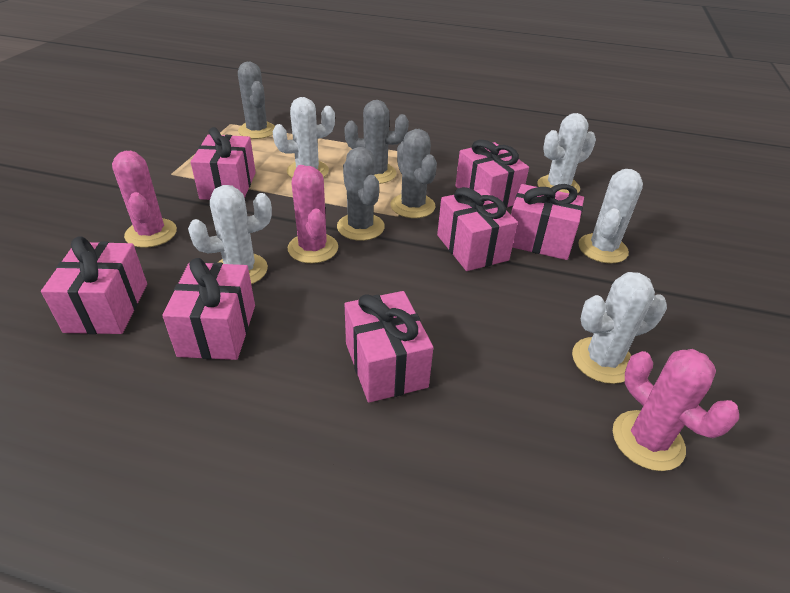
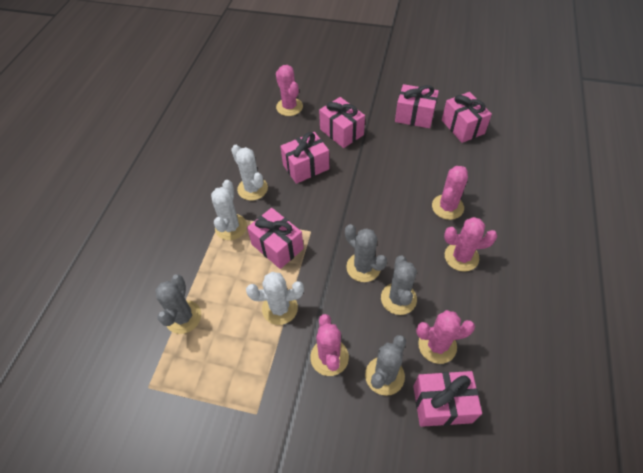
pink cactus: 3 -> 5
pink gift: 7 -> 6
white cactus: 5 -> 3

